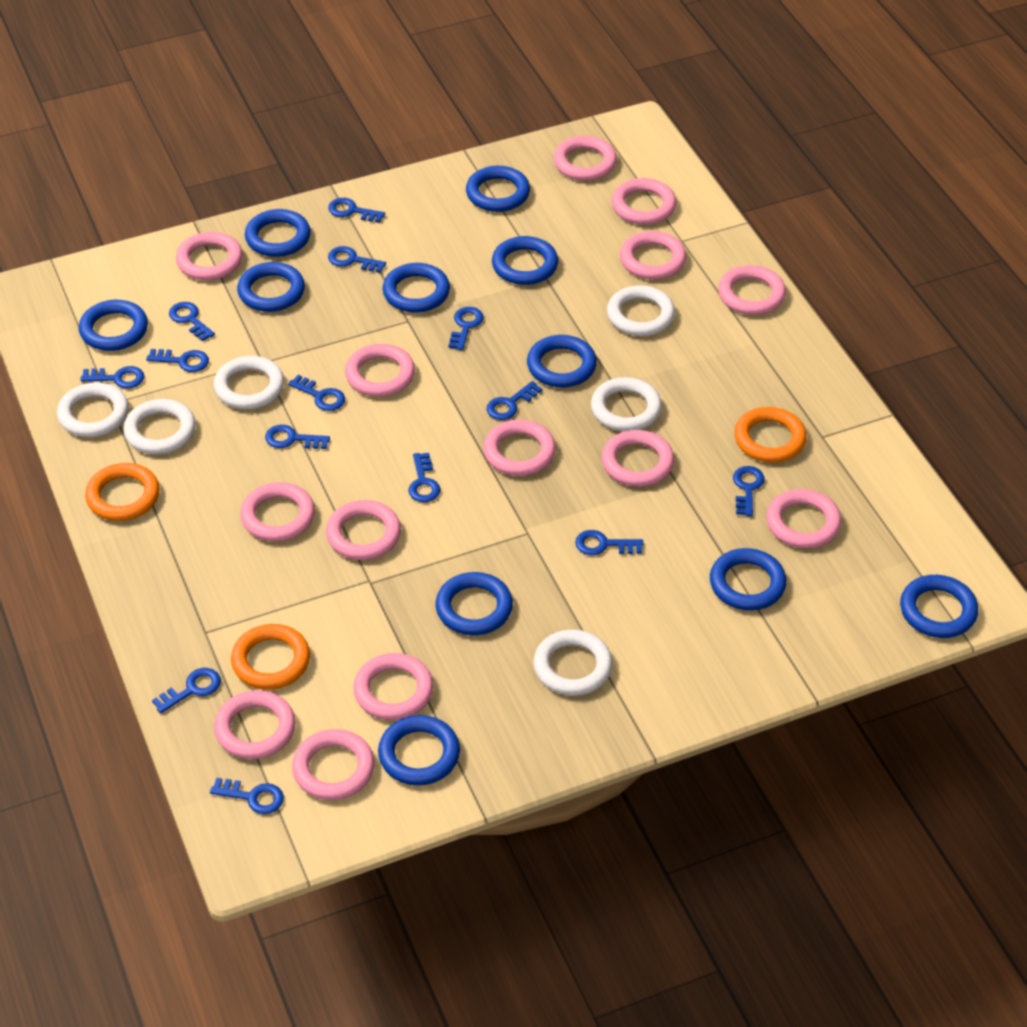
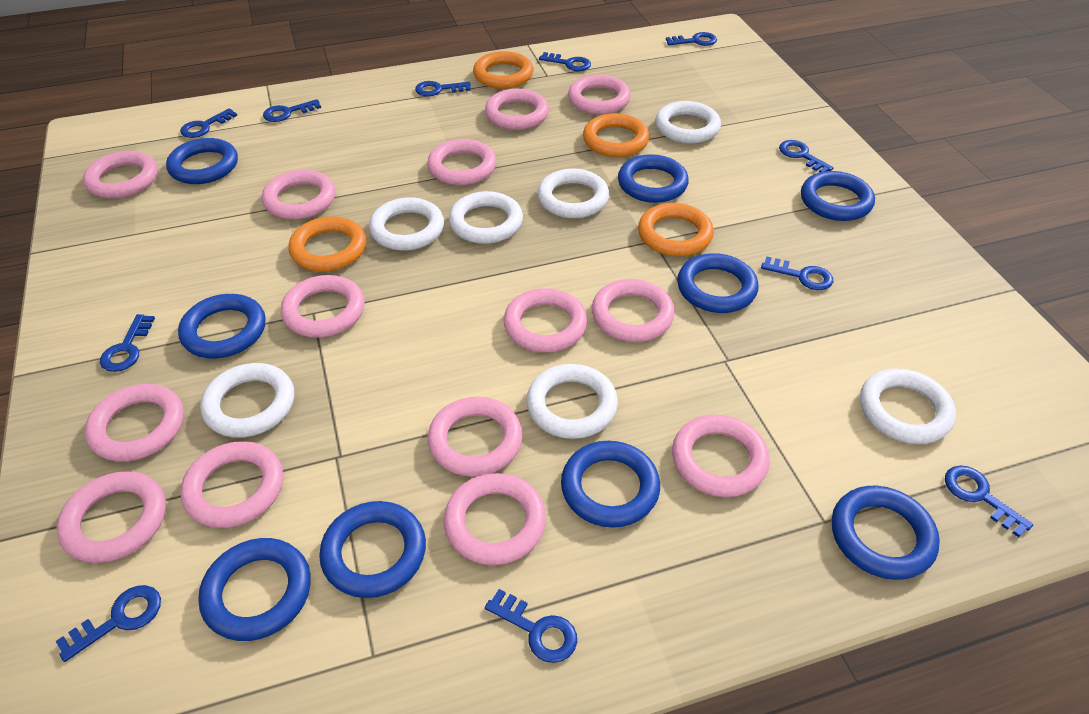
blue key: 14 -> 11
blue ring: 11 -> 9
orange ring: 3 -> 4
white ring: 6 -> 7

